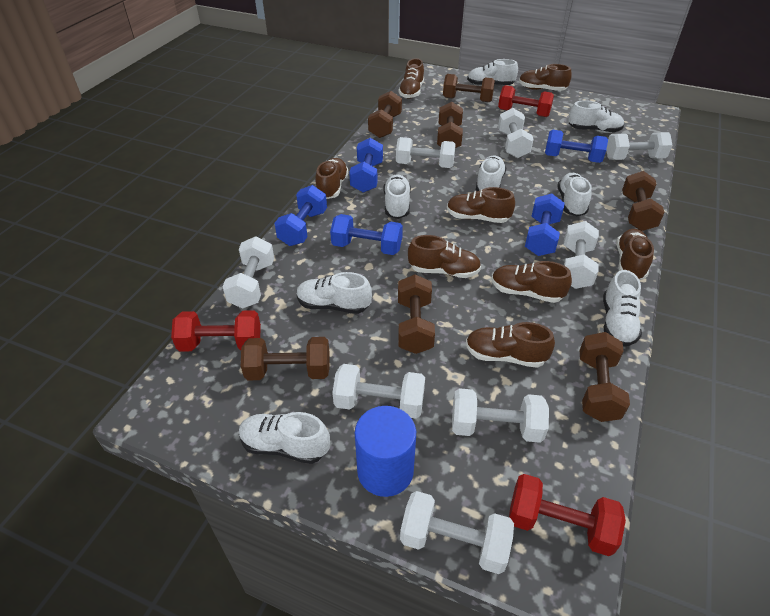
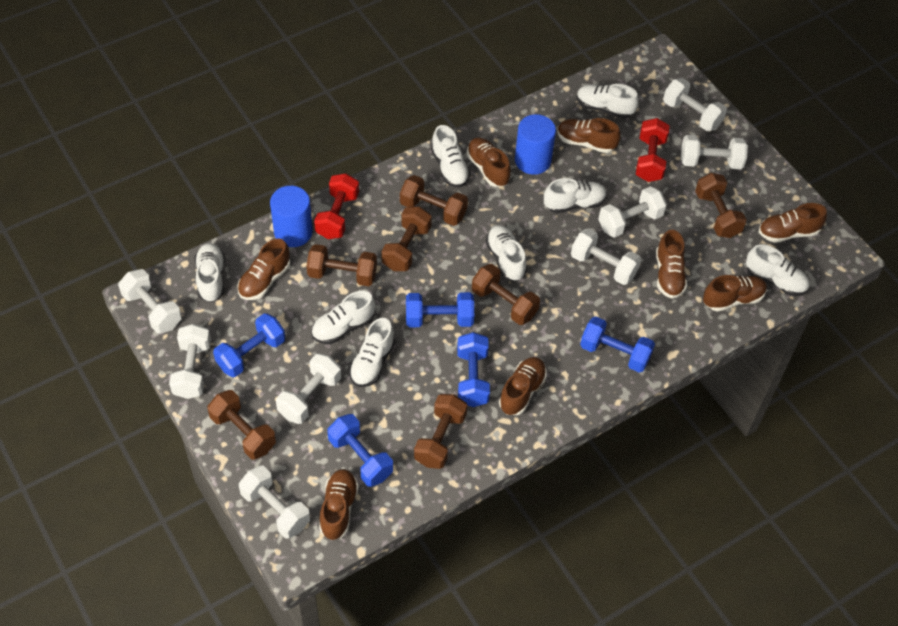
blue cylinder: 1 -> 2
red dumbbell: 3 -> 2

